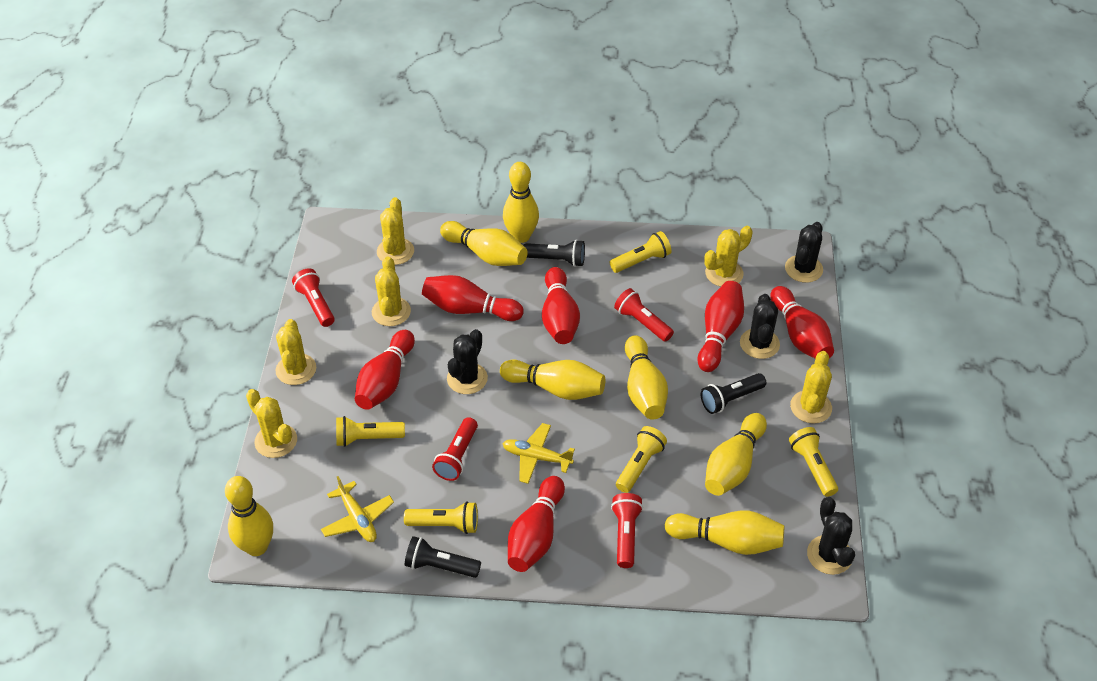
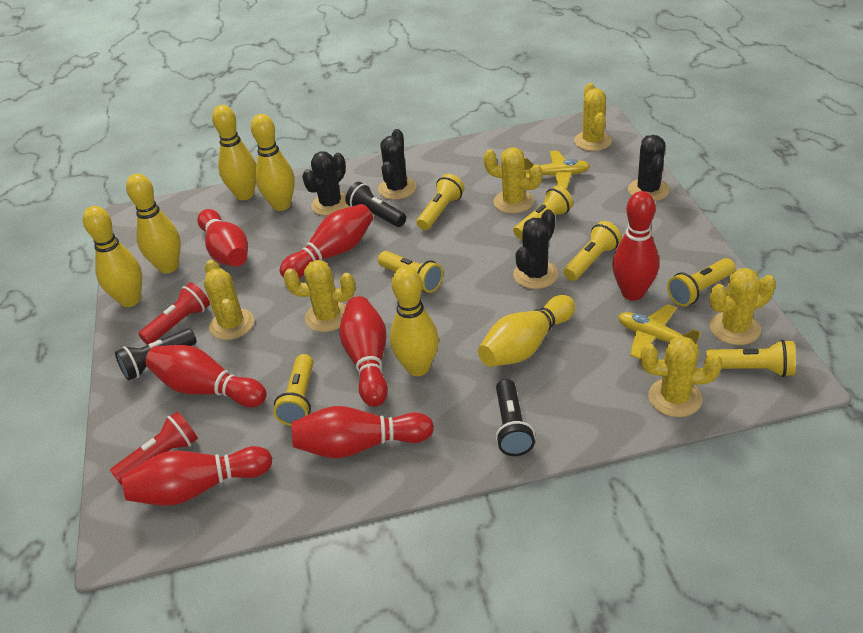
red bowling pin: 6 -> 7
red flashlight: 4 -> 2
yellow bowling pin: 7 -> 6
yellow flashlight: 5 -> 7

